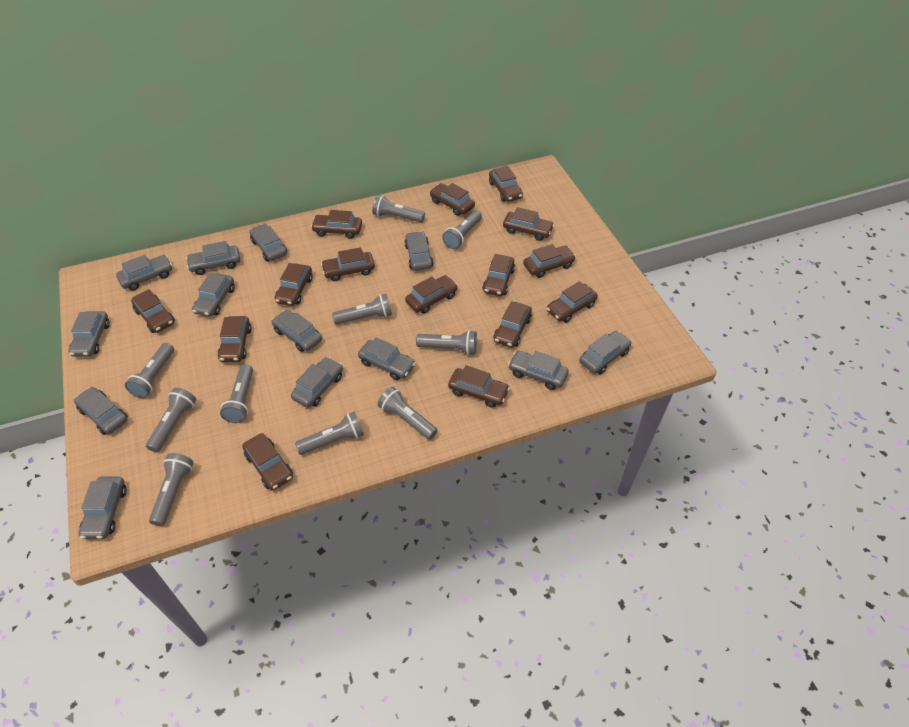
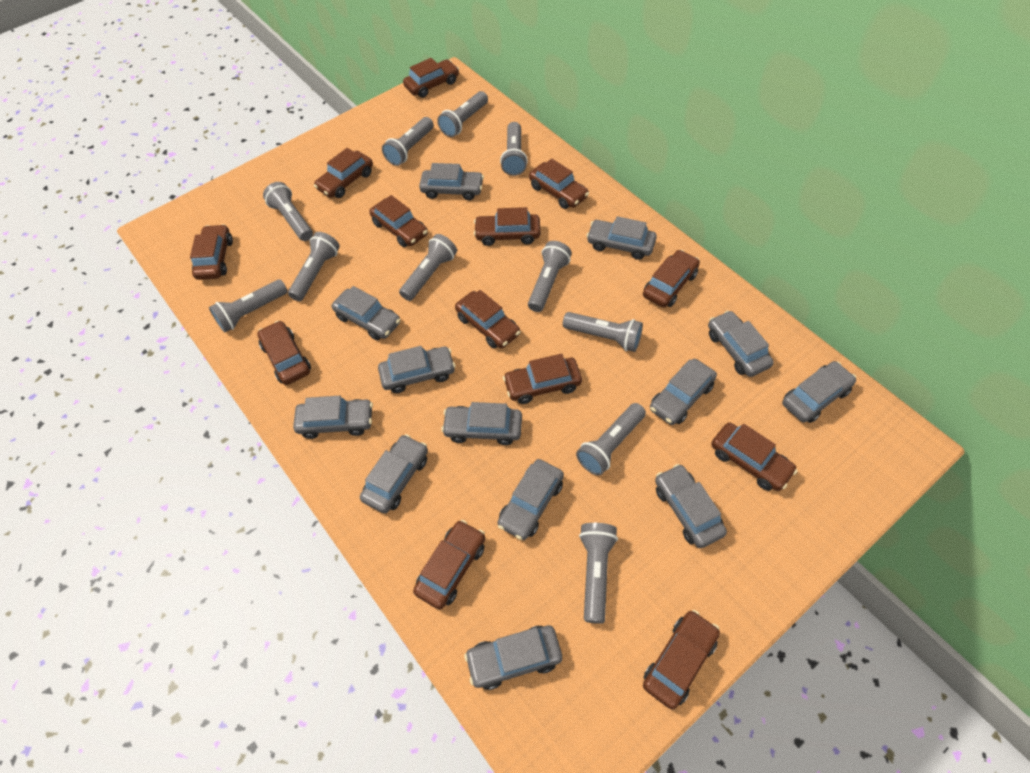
brown car: 15 -> 13
grey flashlight: 10 -> 11

